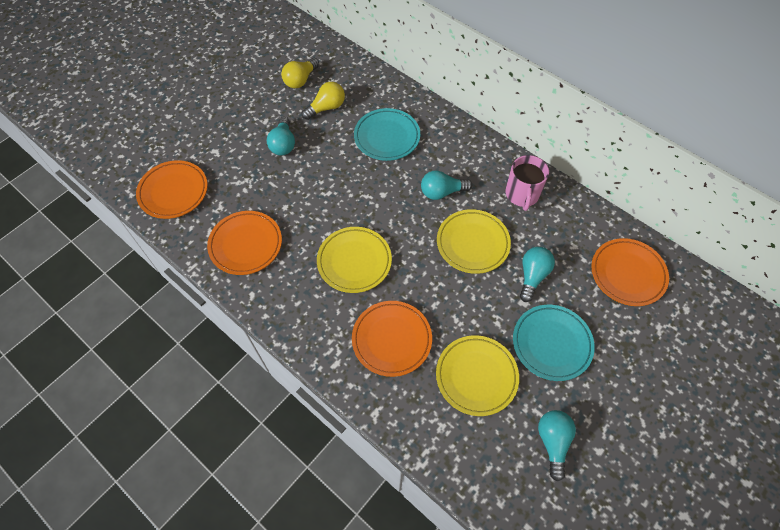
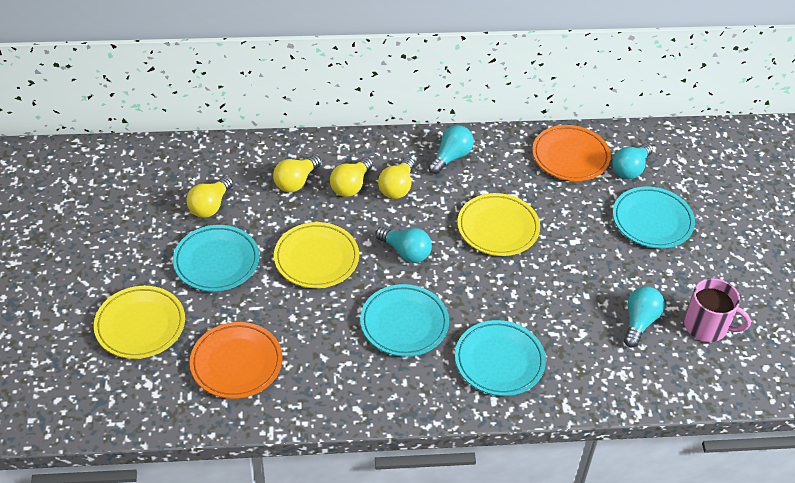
orange plate: 4 -> 2
turquoise plate: 2 -> 4
yellow light bulb: 2 -> 4

